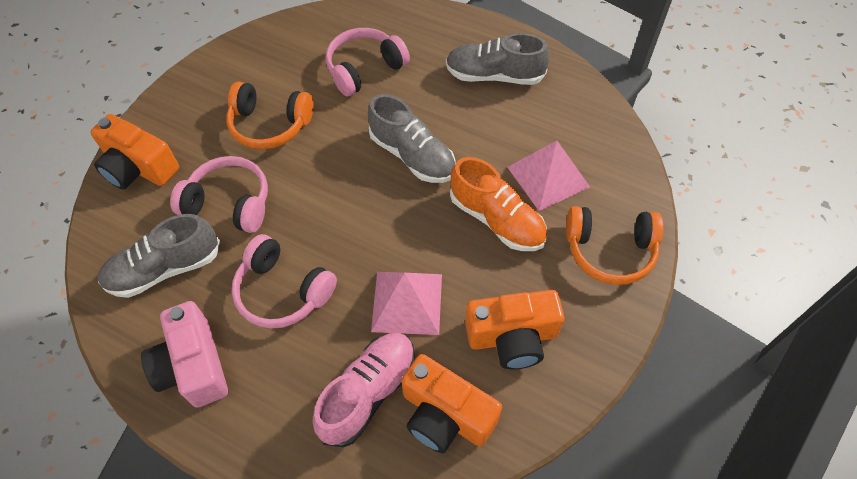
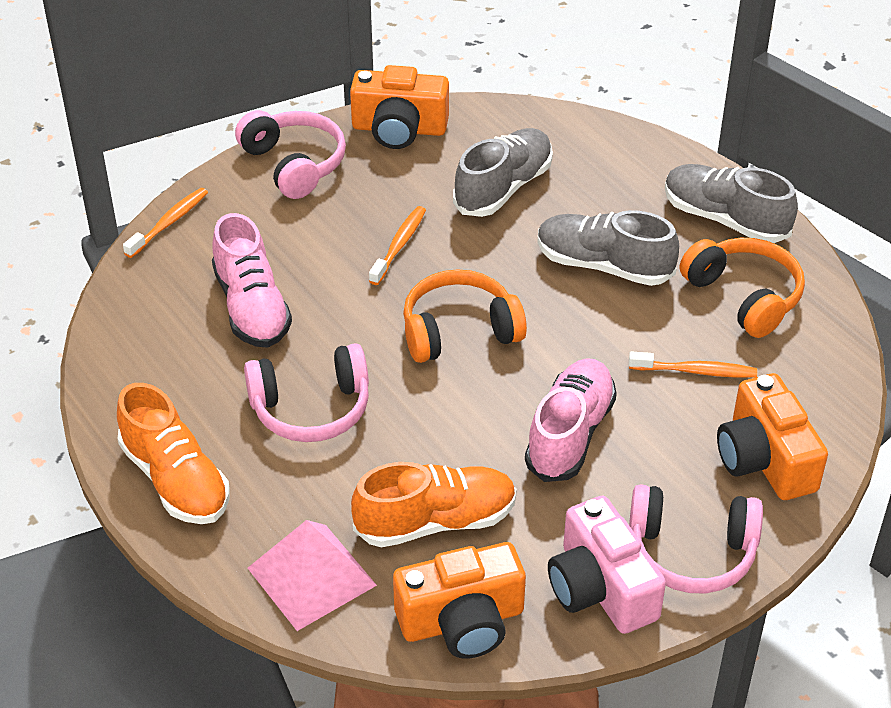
orange shoe: 1 -> 2
orange toothbrush: 0 -> 3
pink pyramid: 2 -> 1
pink shoe: 1 -> 2

